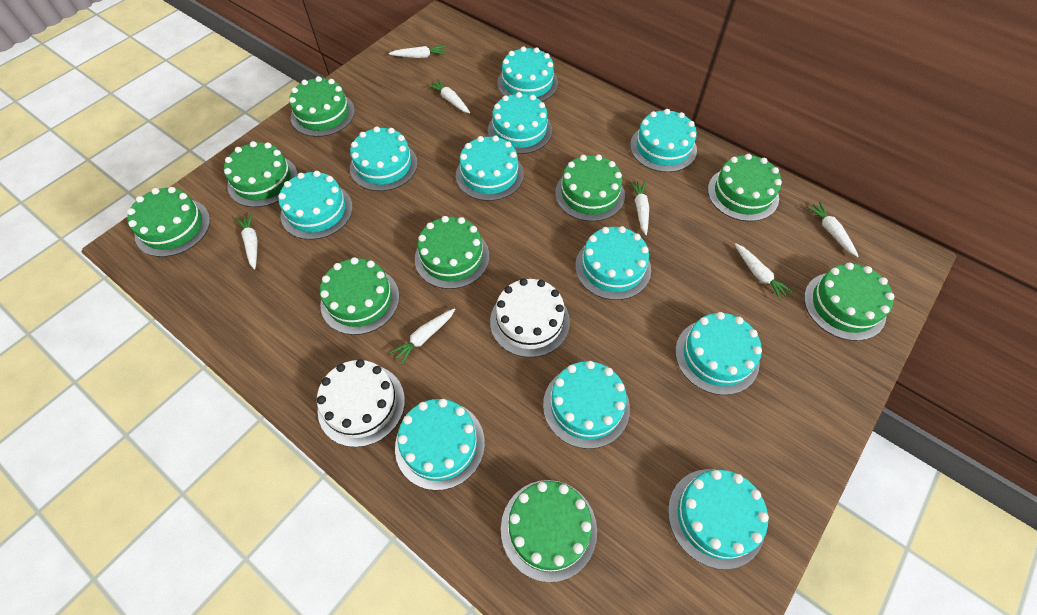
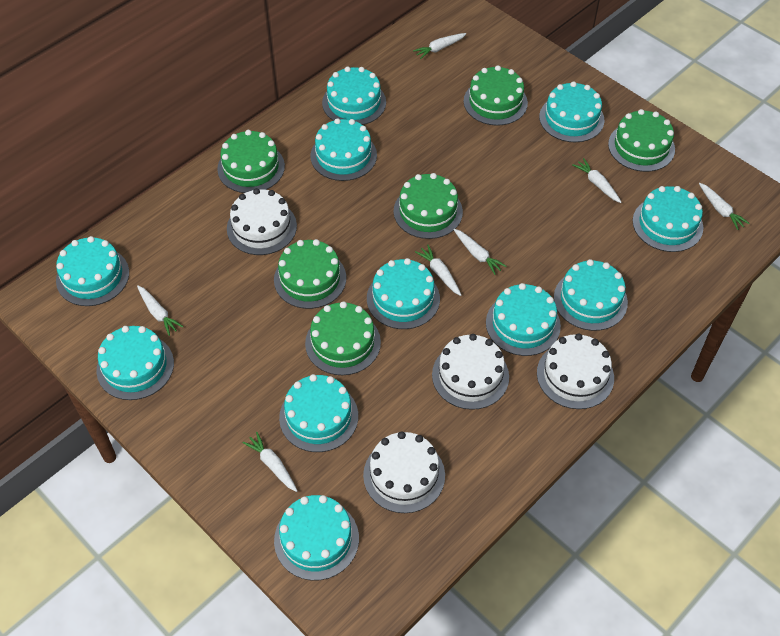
green cake: 9 -> 6
white cake: 2 -> 4

